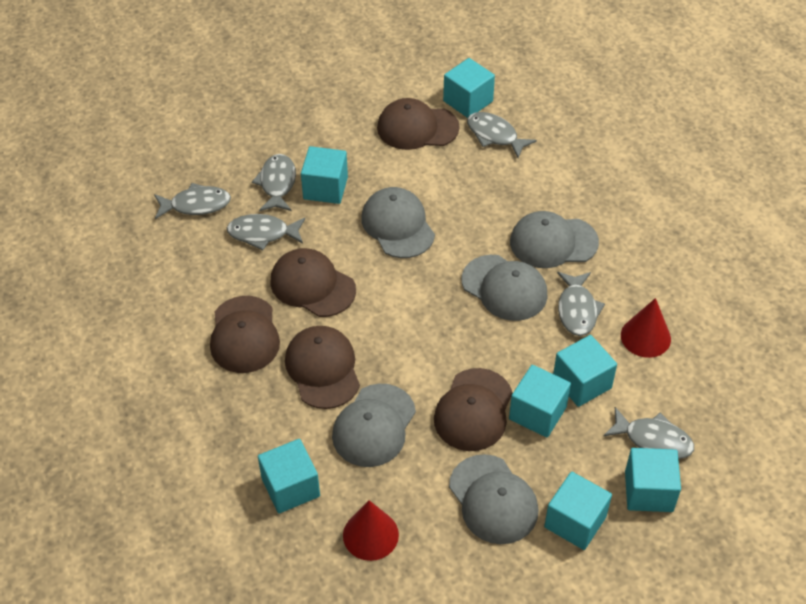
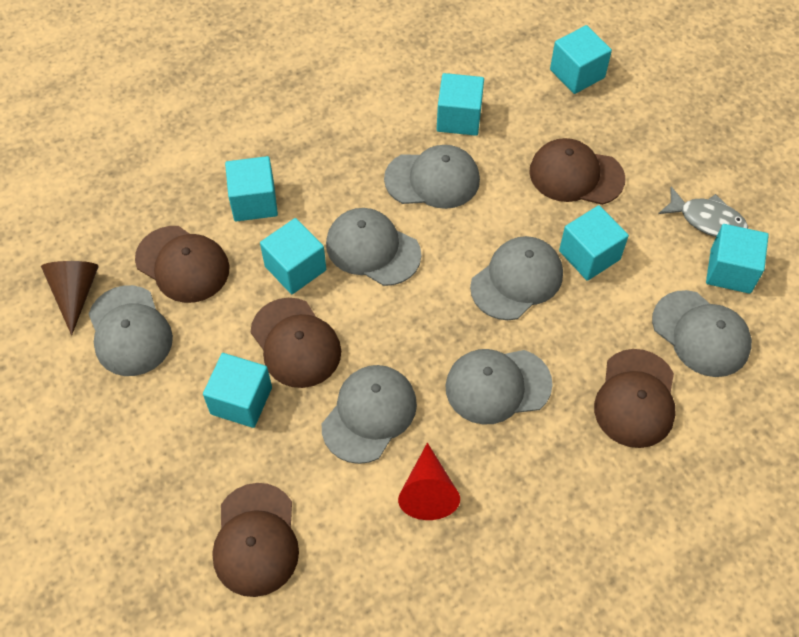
brown cone: 0 -> 1
grey cap: 5 -> 7
grey fish: 6 -> 1
red cone: 2 -> 1

